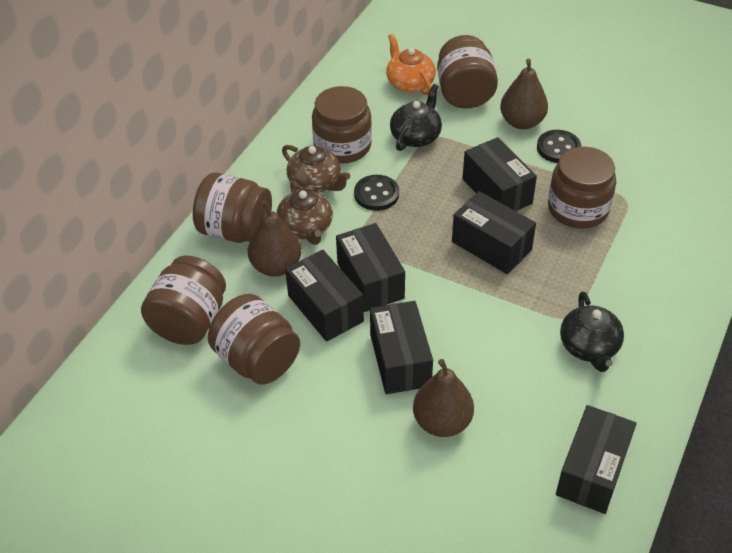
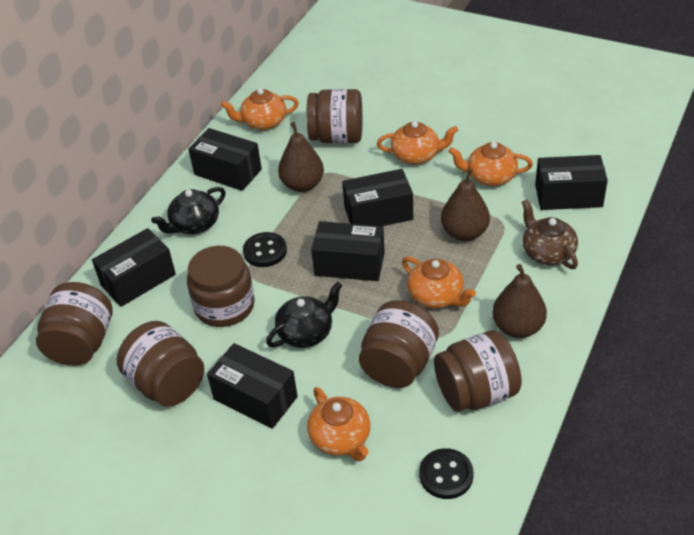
brown teapot: 2 -> 1
orange teapot: 1 -> 5

